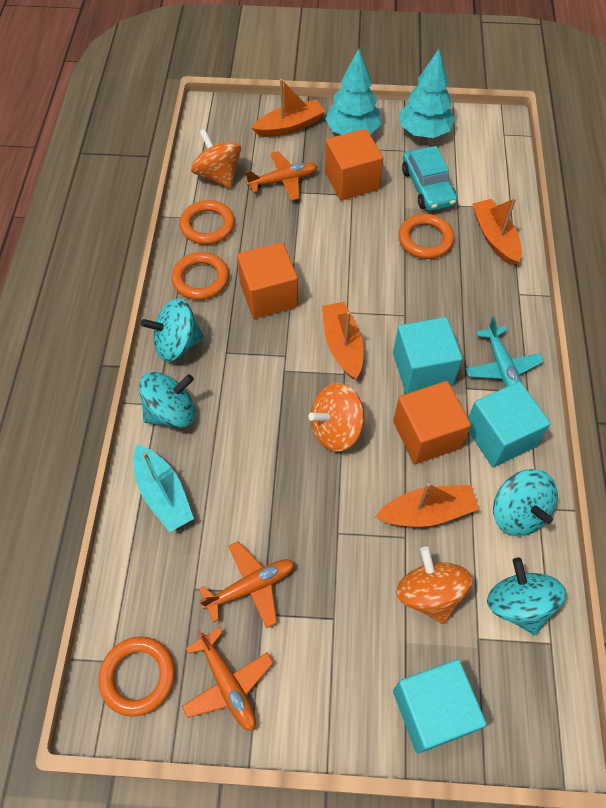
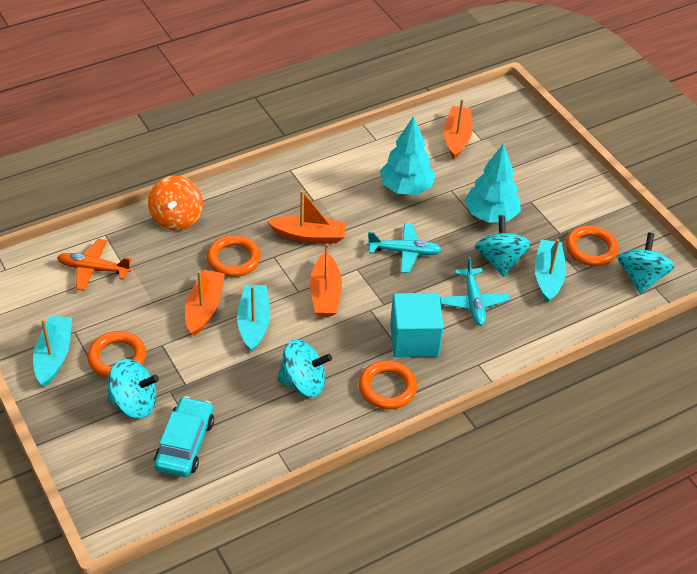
orange cube: 3 -> 0
orange plane: 3 -> 1
orange spinning top: 3 -> 1
turquoise boat: 1 -> 3
turquoise cube: 3 -> 1
turquoise plane: 1 -> 2

